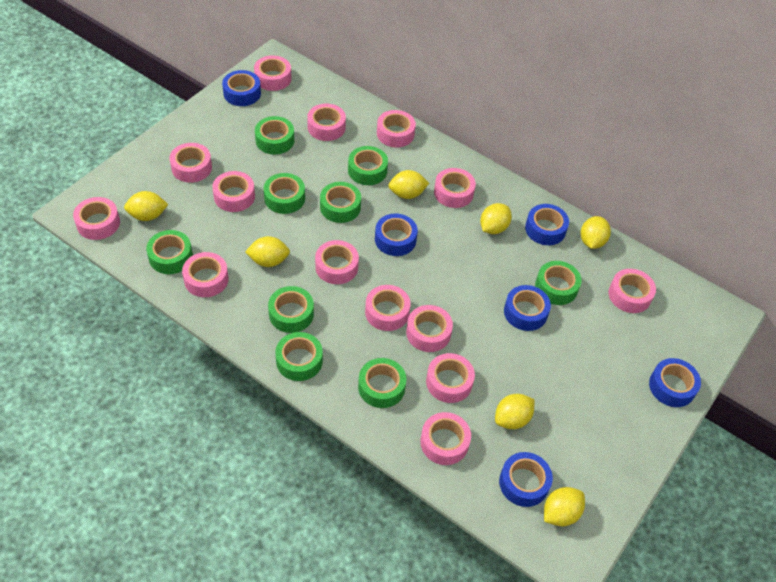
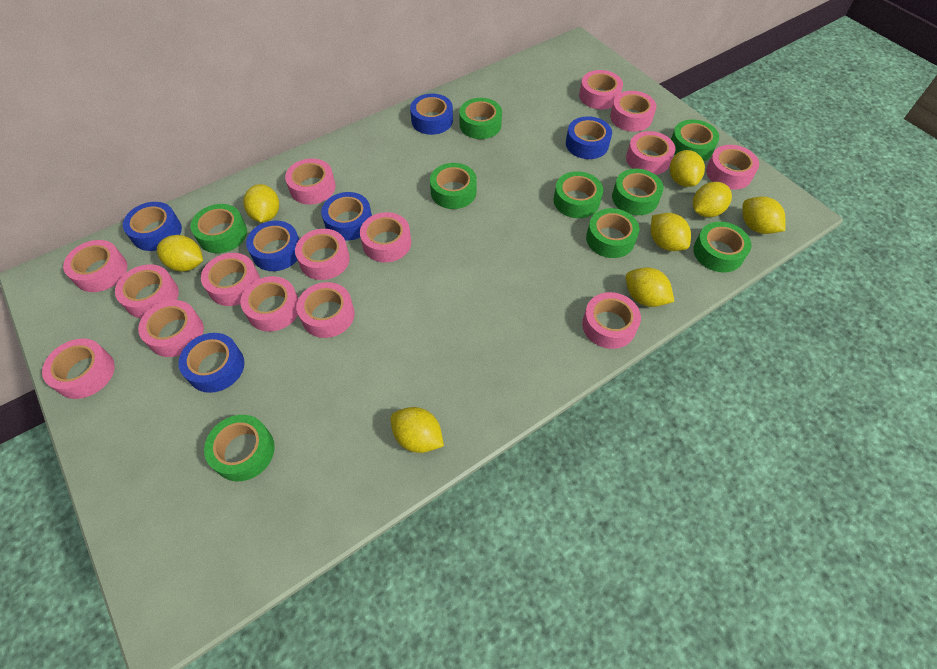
pink tape: 14 -> 15
yellow lemon: 7 -> 8

